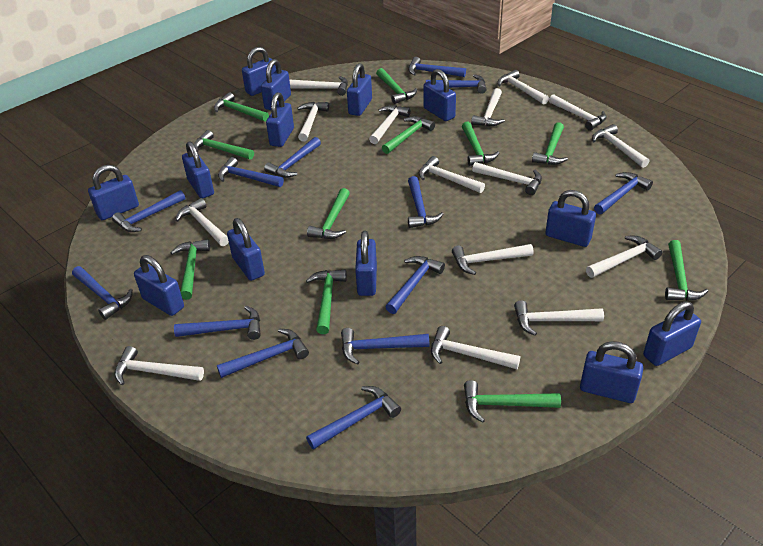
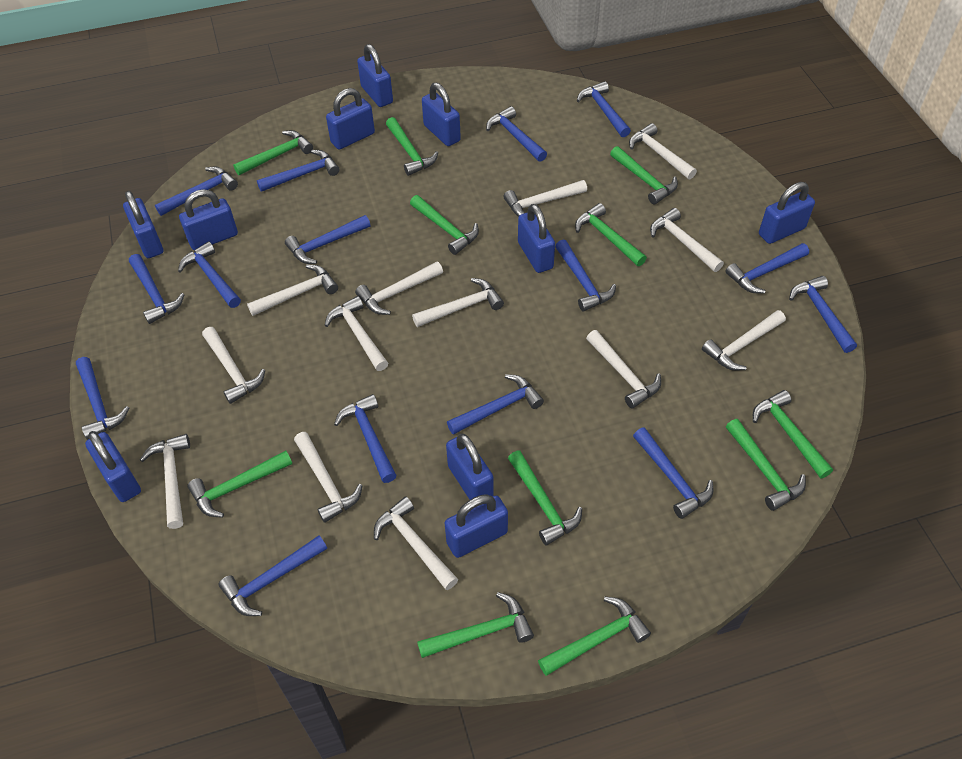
blue hammer: 13 -> 15
blue padlock: 13 -> 10
white hammer: 15 -> 13

